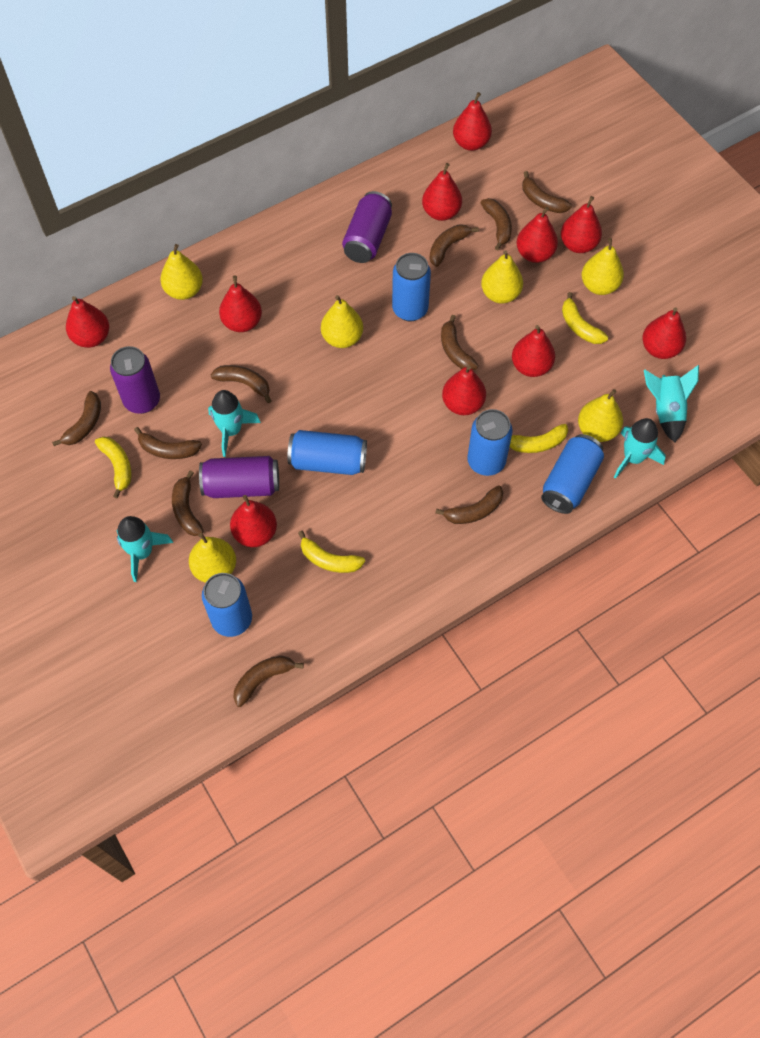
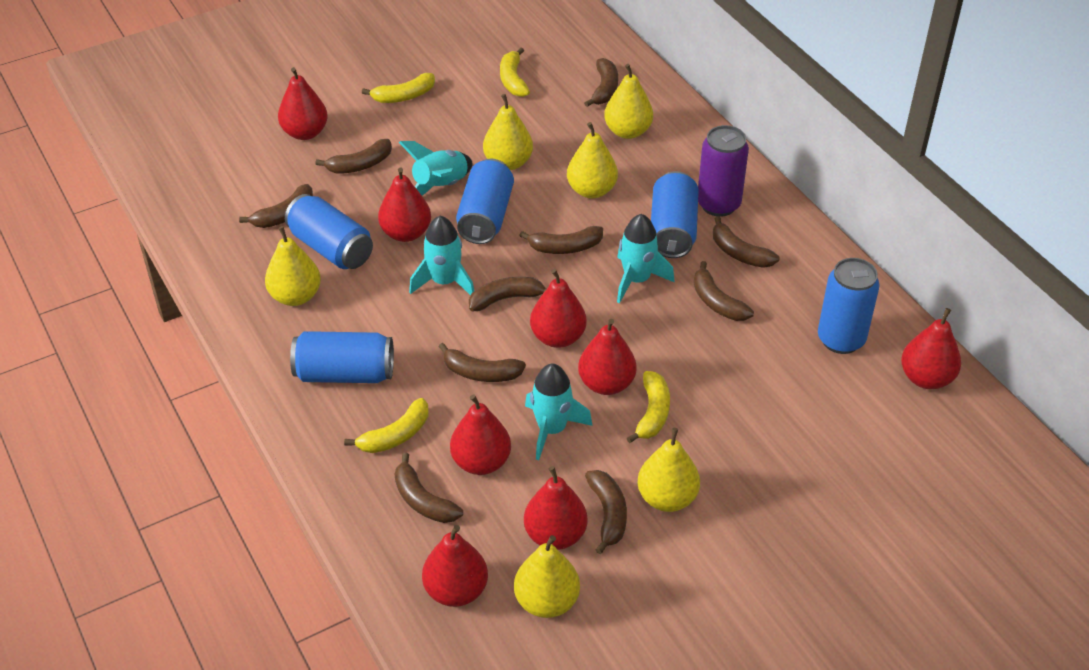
purple can: 3 -> 1
red pear: 10 -> 8

